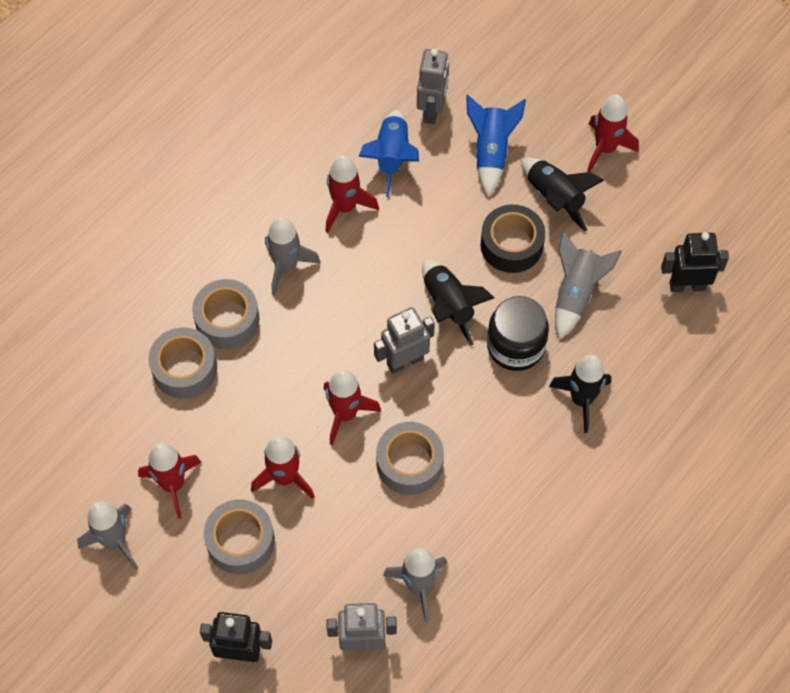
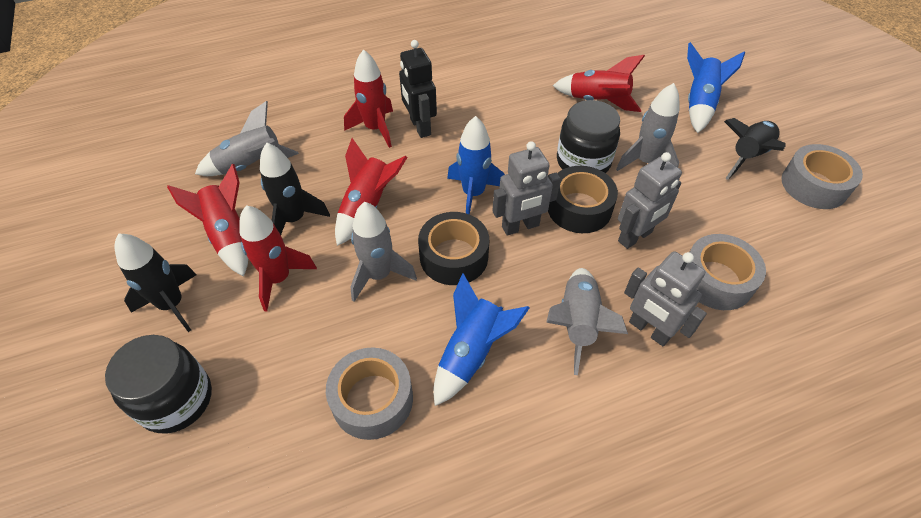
black jar: 1 -> 2
black robot: 2 -> 1
black tape: 1 -> 2
blue rocket: 2 -> 3
grey tape: 4 -> 3

